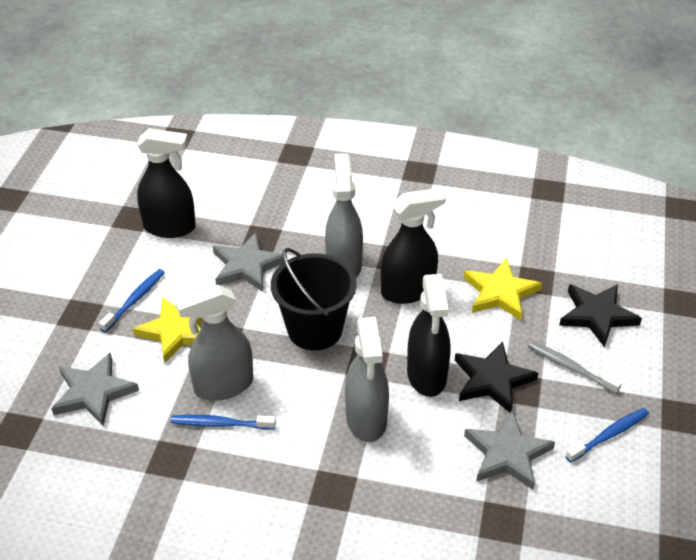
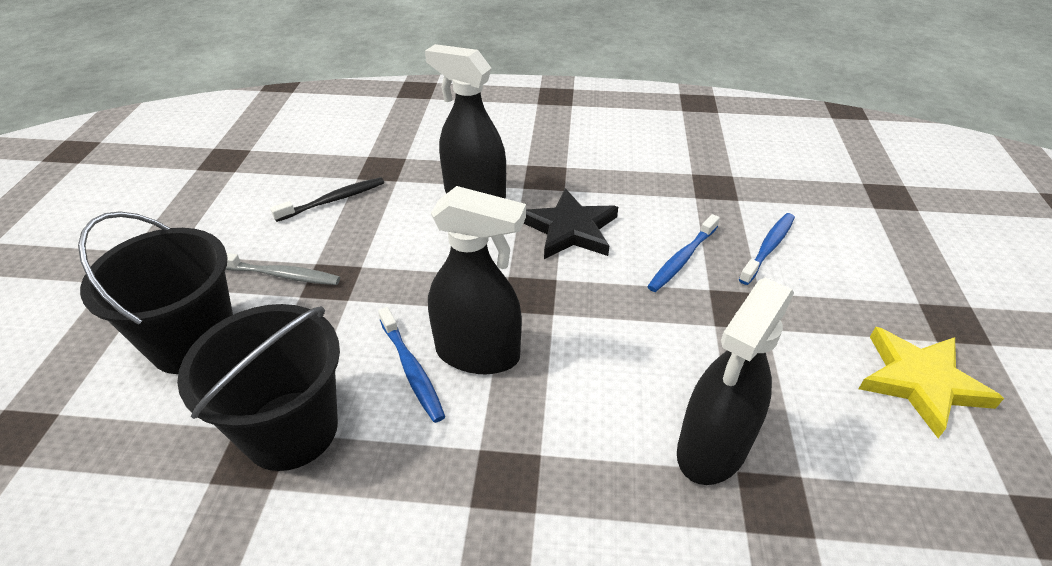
black bucket: 1 -> 2
black star: 2 -> 1
black toothbrush: 0 -> 1
grey spray bottle: 3 -> 0
grey star: 3 -> 0
yellow star: 2 -> 1

